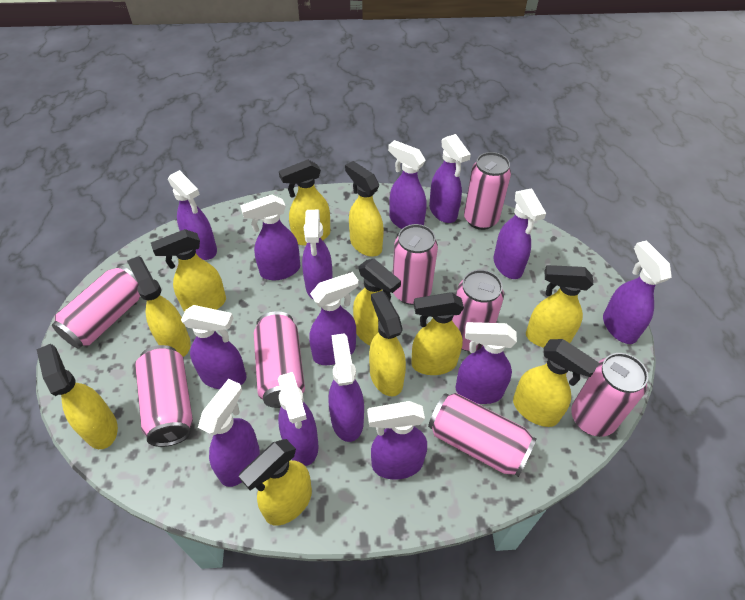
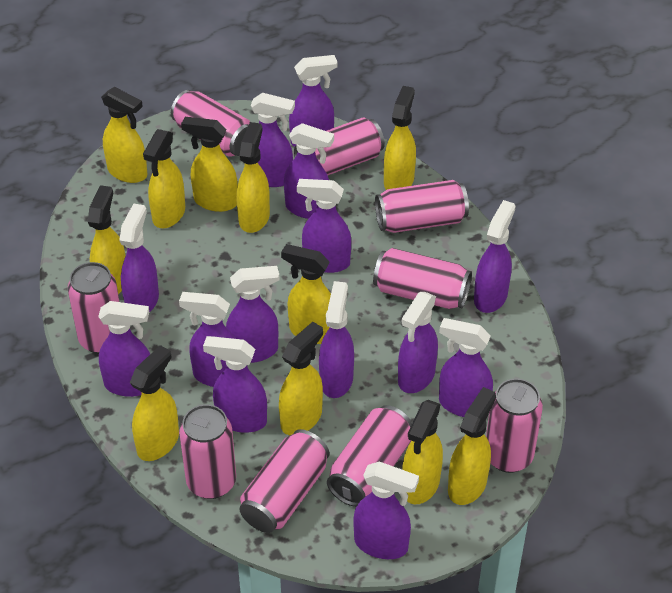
pink can: 8 -> 9

